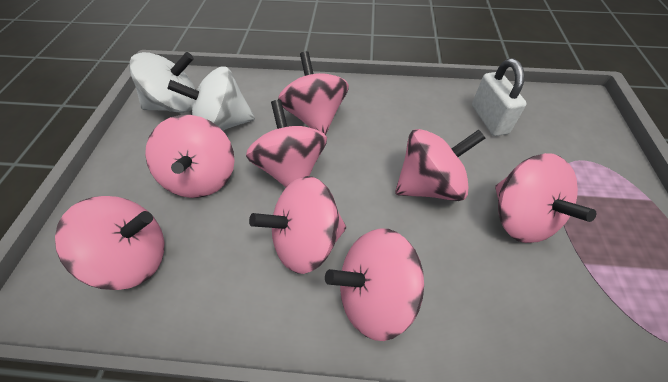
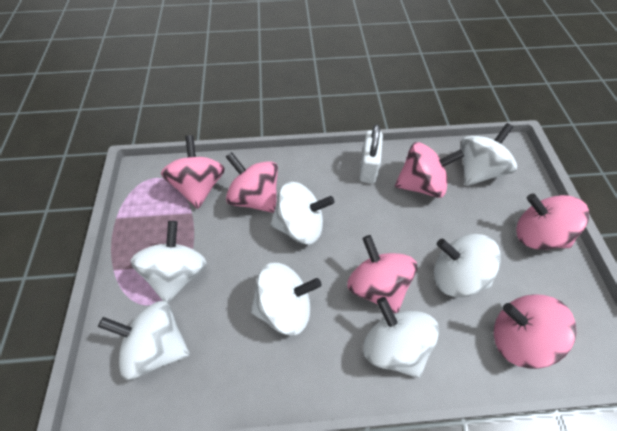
pink spinning top: 8 -> 6
white spinning top: 2 -> 7

